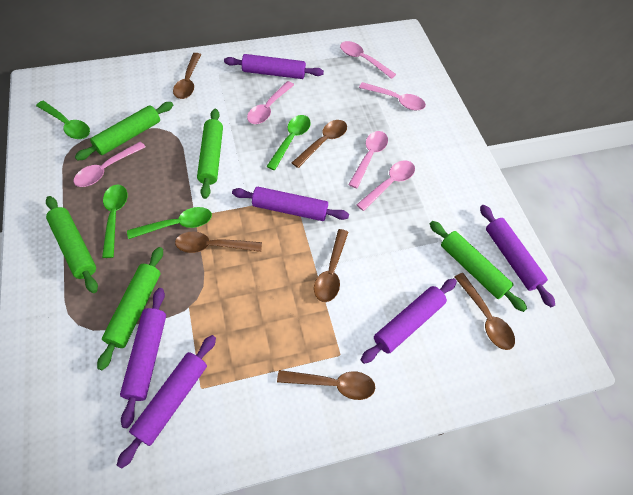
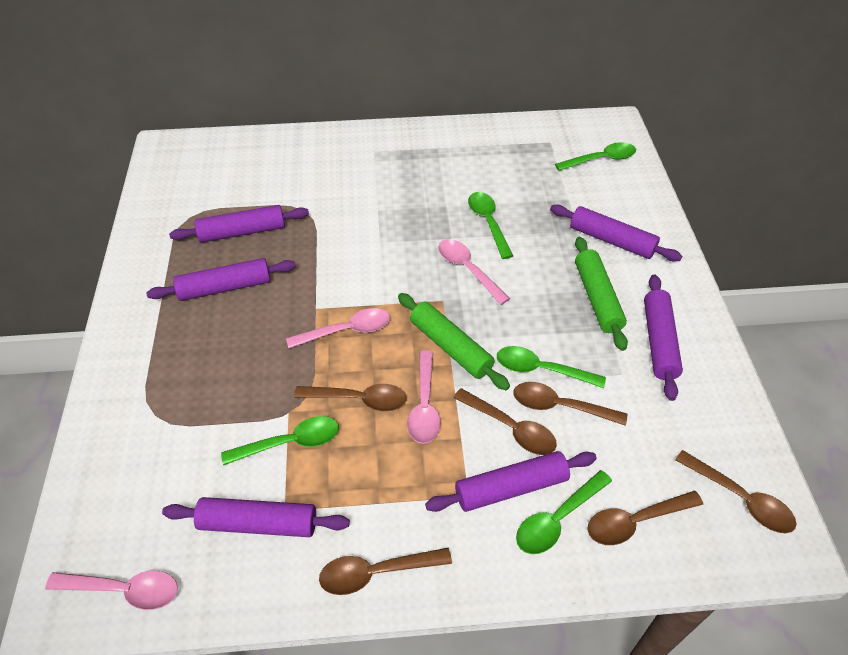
green rolling pin: 5 -> 2
green spoon: 4 -> 5
pink spoon: 6 -> 4

